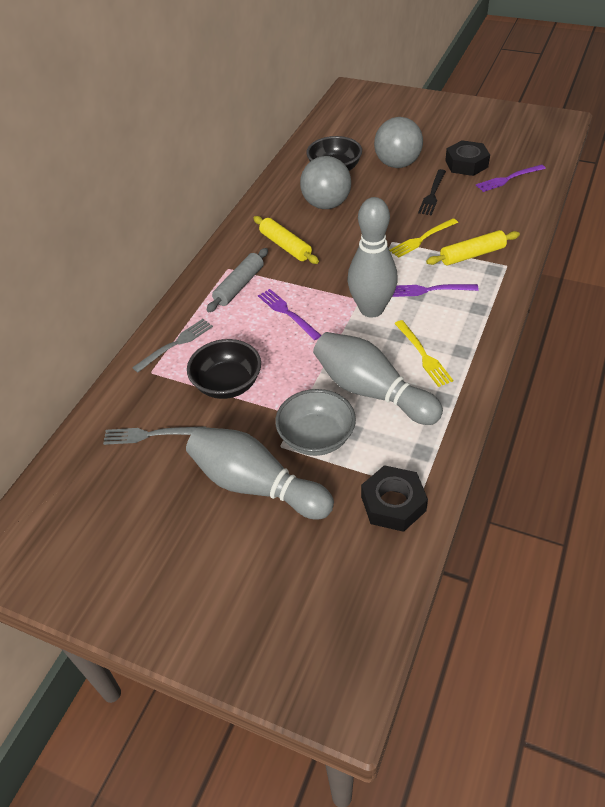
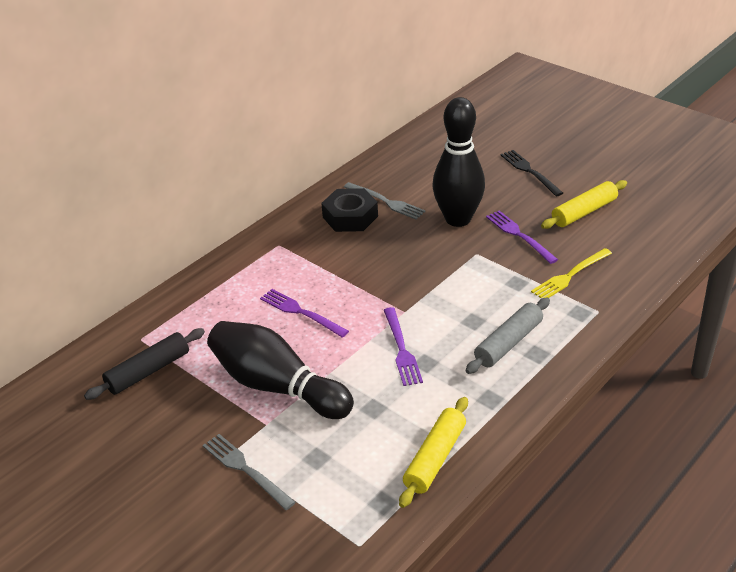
black bowl: 2 -> 0
black bowling pin: 0 -> 2
black nut: 2 -> 1
black rolling pin: 0 -> 1
grey ball: 2 -> 0
grey bowl: 1 -> 0
grey bowling pin: 3 -> 0
yellow fork: 2 -> 1

